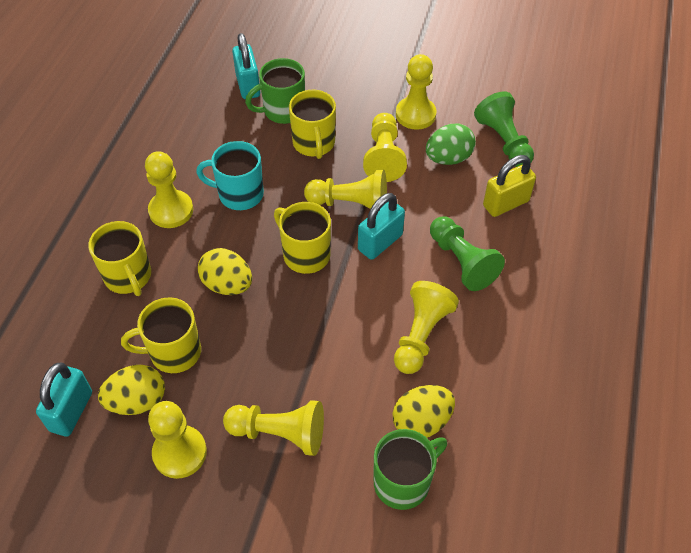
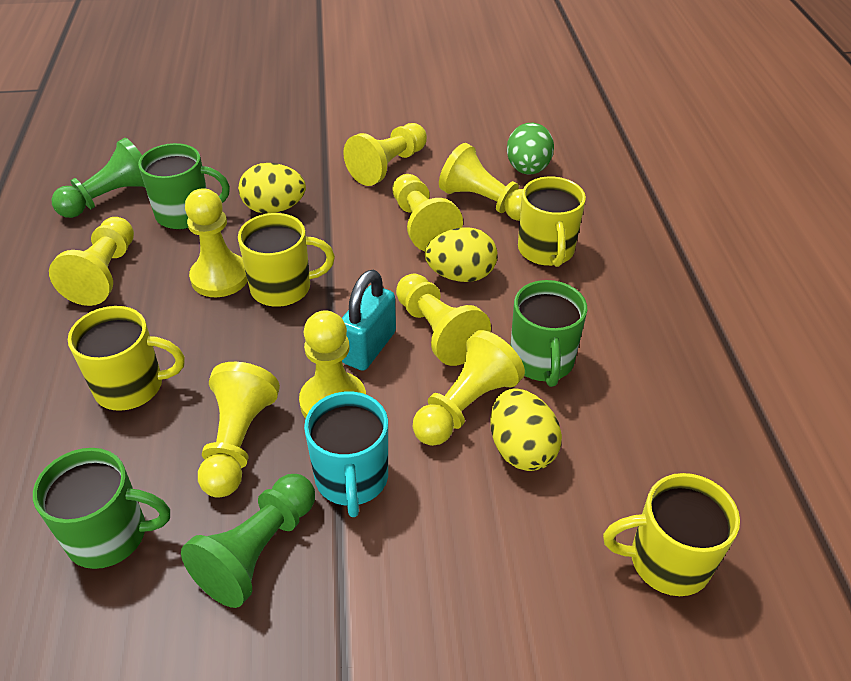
green mug: 2 -> 3
turquoise padlock: 3 -> 1
yellow padlock: 1 -> 0
yellow pawn: 7 -> 9

